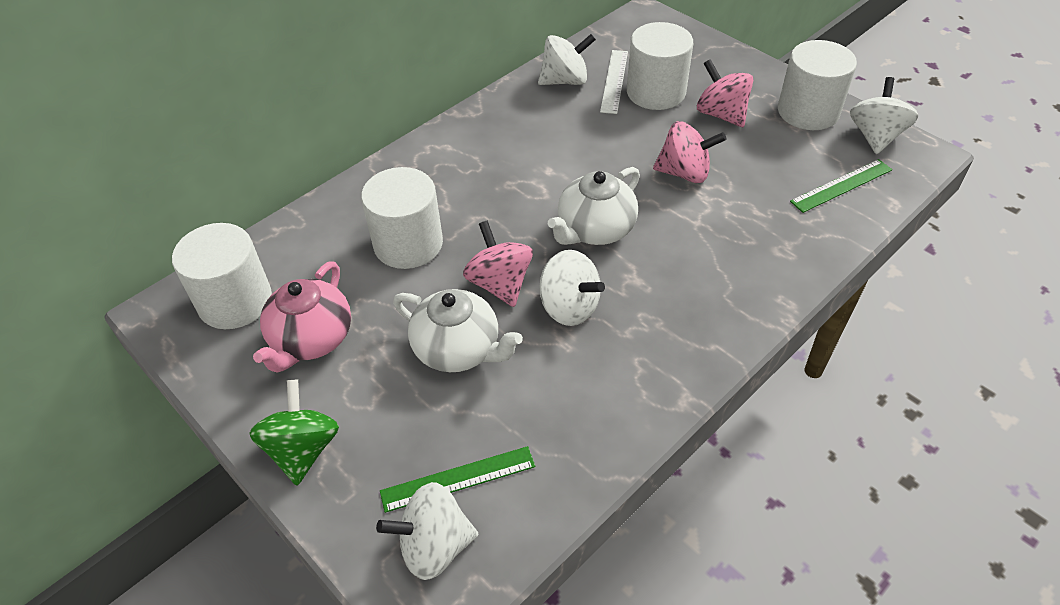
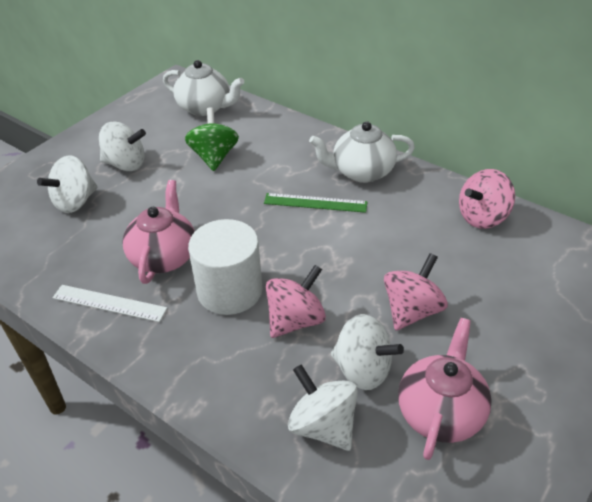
green ruler: 2 -> 1
pink teapot: 1 -> 2
white cylinder: 4 -> 1

